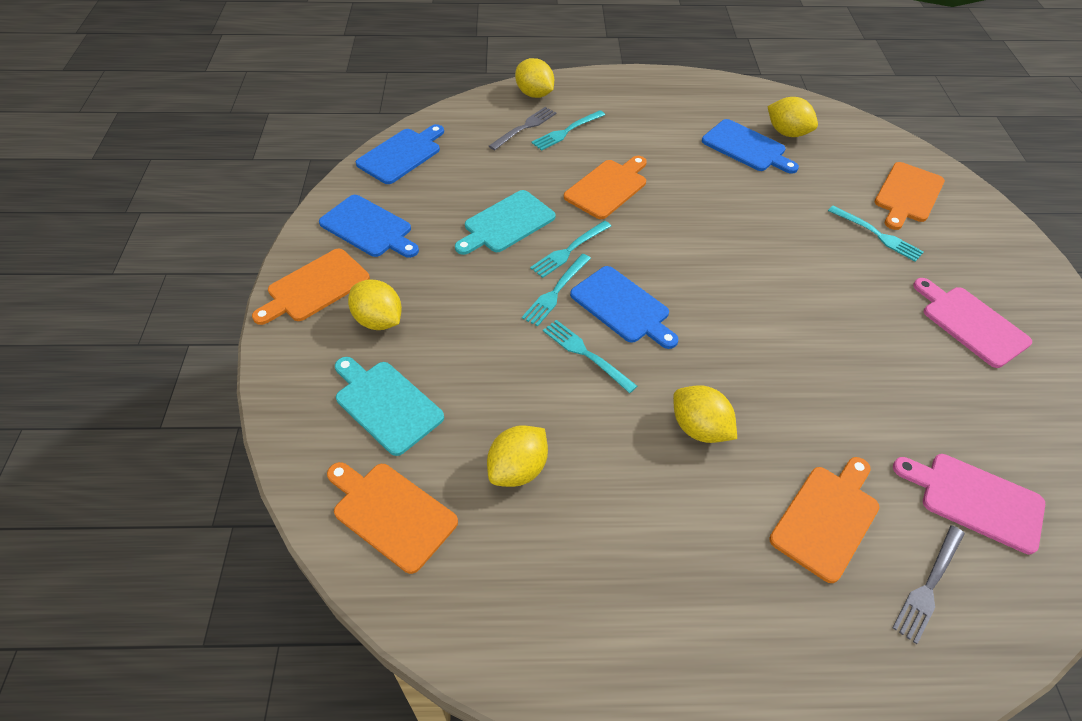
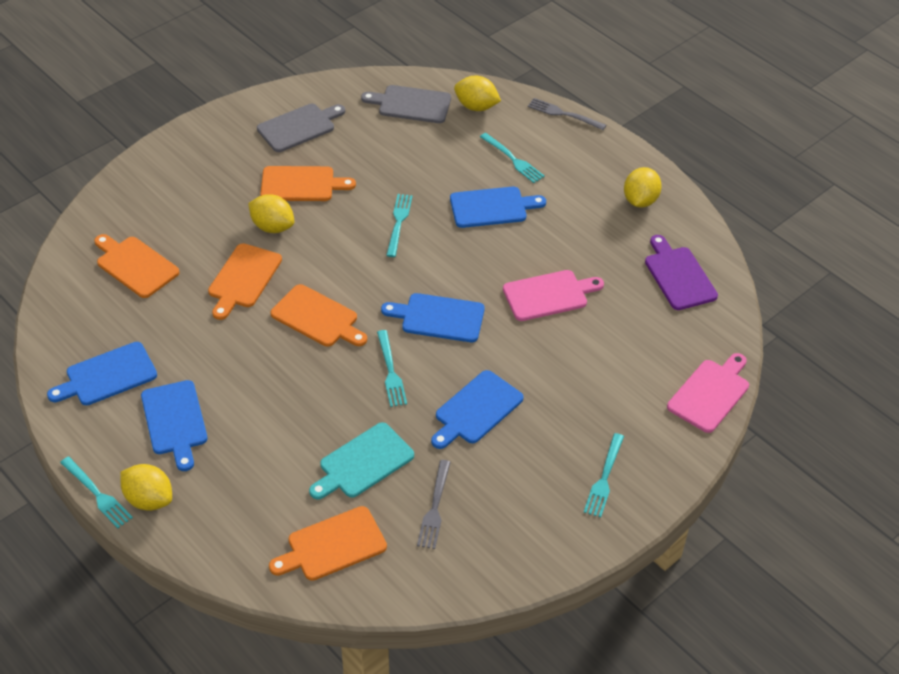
blue cutting board: 4 -> 5
grey cutting board: 0 -> 2
purple cutting board: 0 -> 1
turquoise cutting board: 2 -> 1
yellow lemon: 5 -> 4

